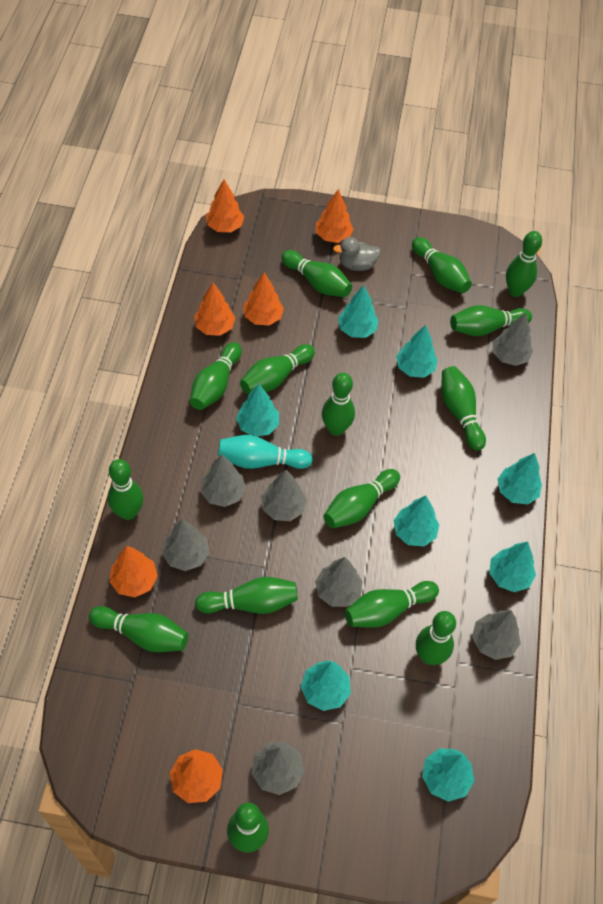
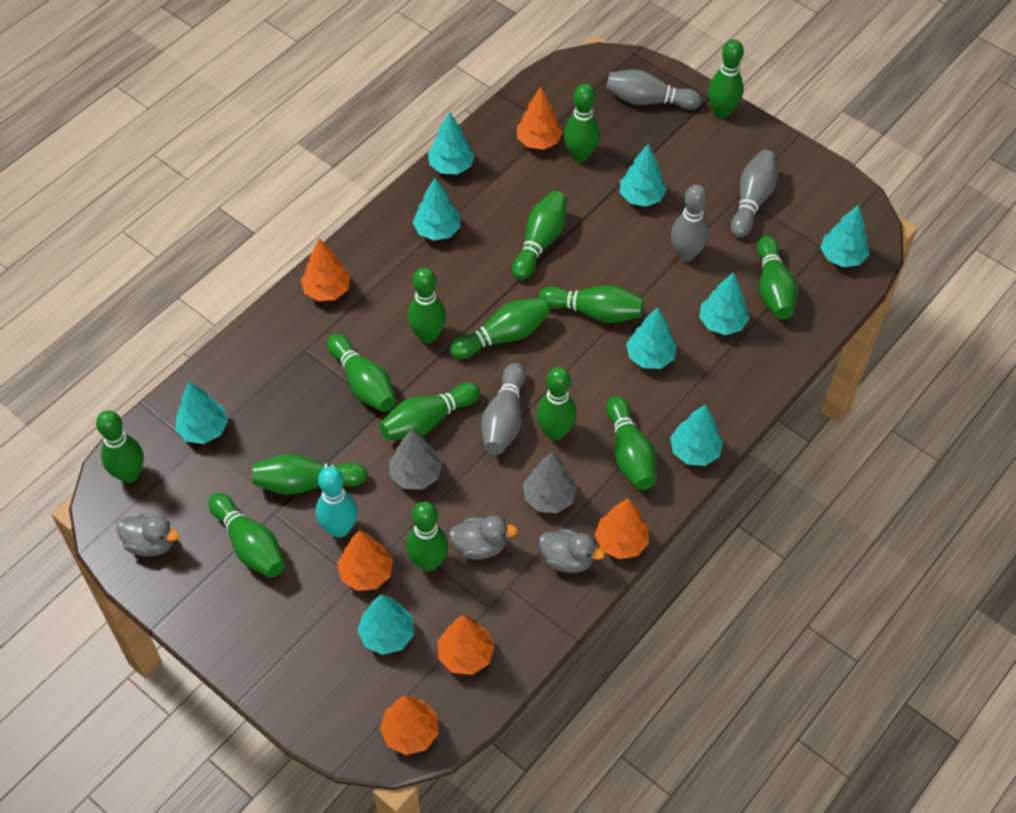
grey bowling pin: 0 -> 4
grey duck: 1 -> 3
grey tree: 7 -> 2
turquoise tree: 8 -> 9

